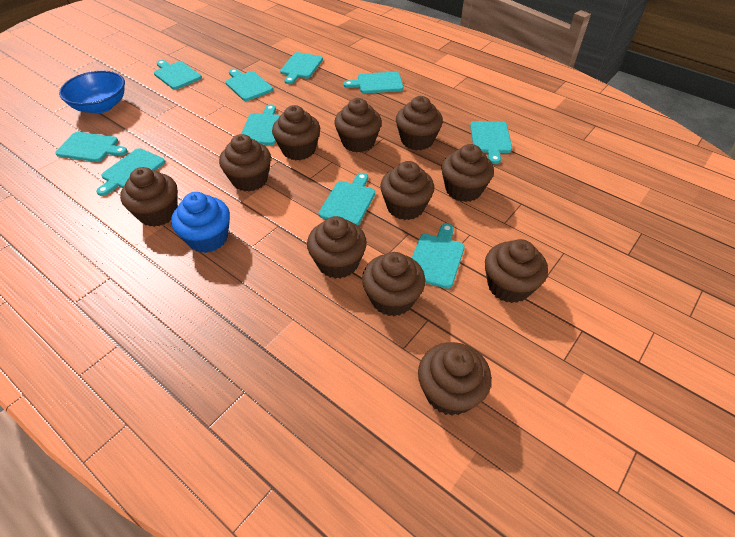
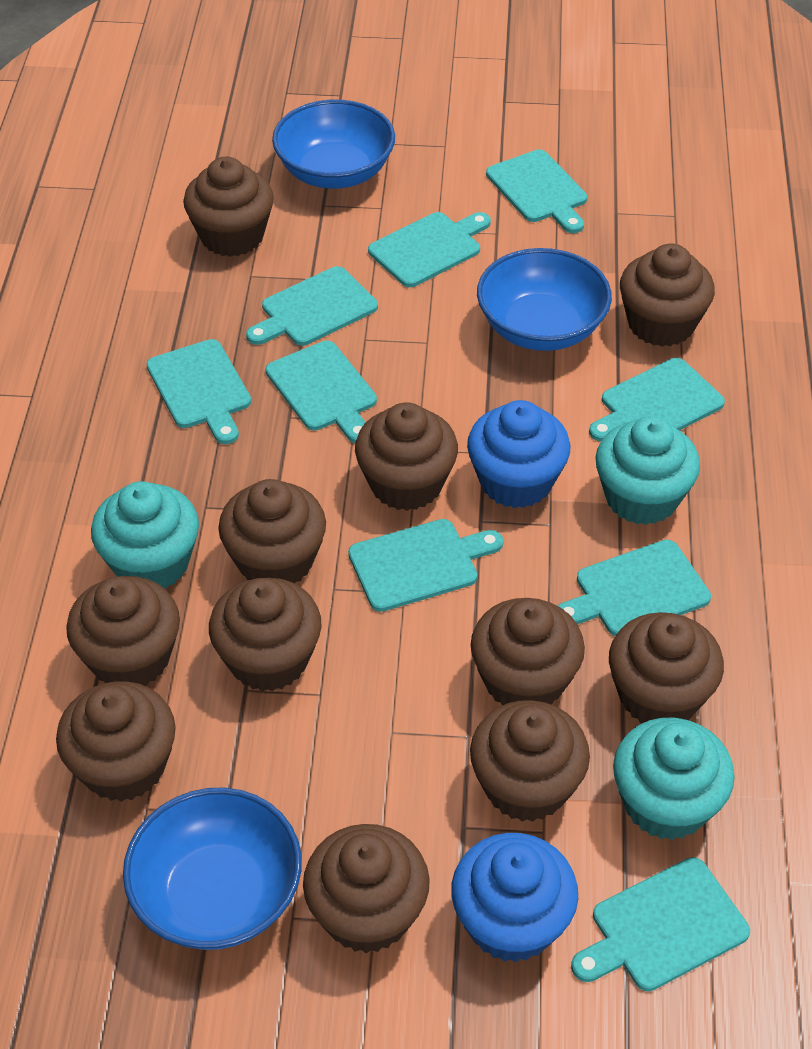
blue bowl: 1 -> 3
blue cupcake: 1 -> 2
turquoise cupcake: 0 -> 3
turquoise cutting board: 10 -> 9

